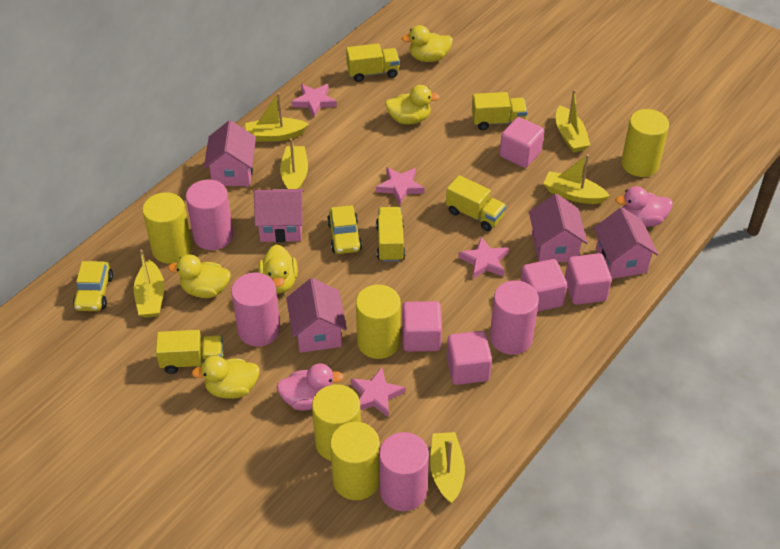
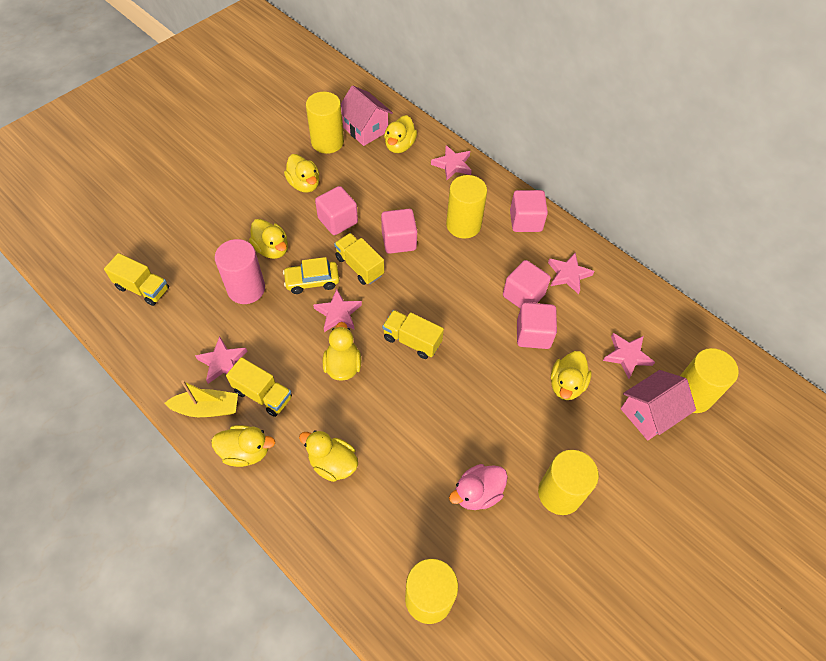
pink cylinder: 4 -> 1
pink duck: 2 -> 1
pink house: 5 -> 2
pink star: 4 -> 5
yellow boat: 6 -> 1
yellow car: 2 -> 1
yellow duck: 5 -> 7
yellow truck: 5 -> 4

